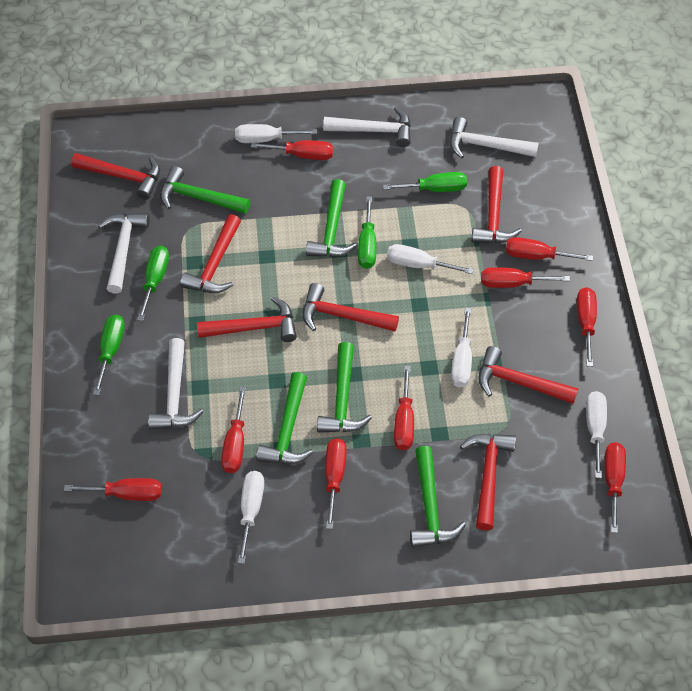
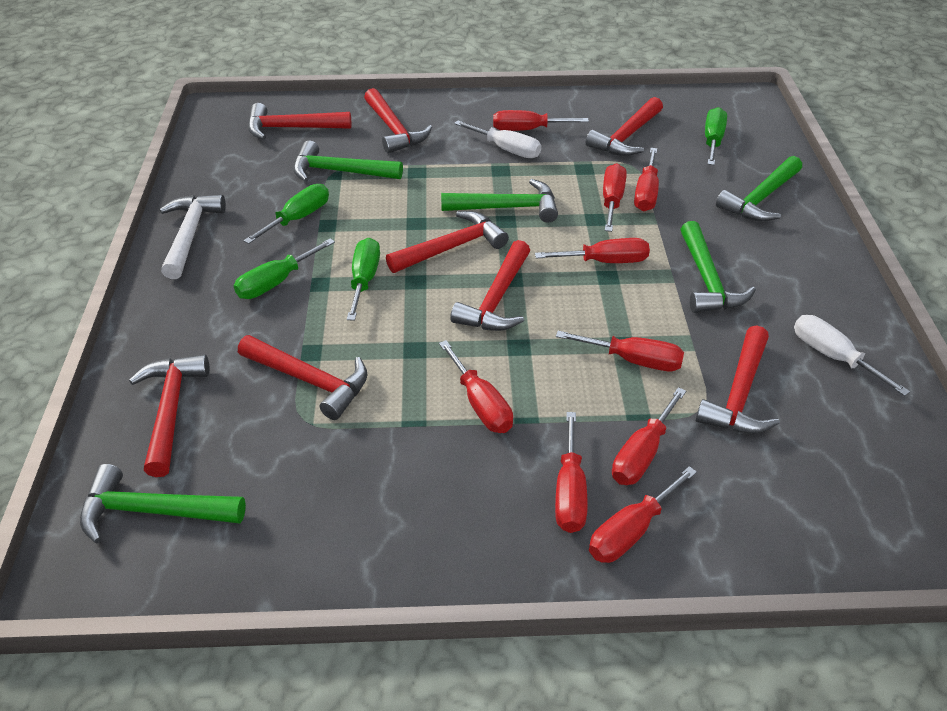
red hammer: 7 -> 8
white hammer: 4 -> 1
white screwdriver: 5 -> 2

